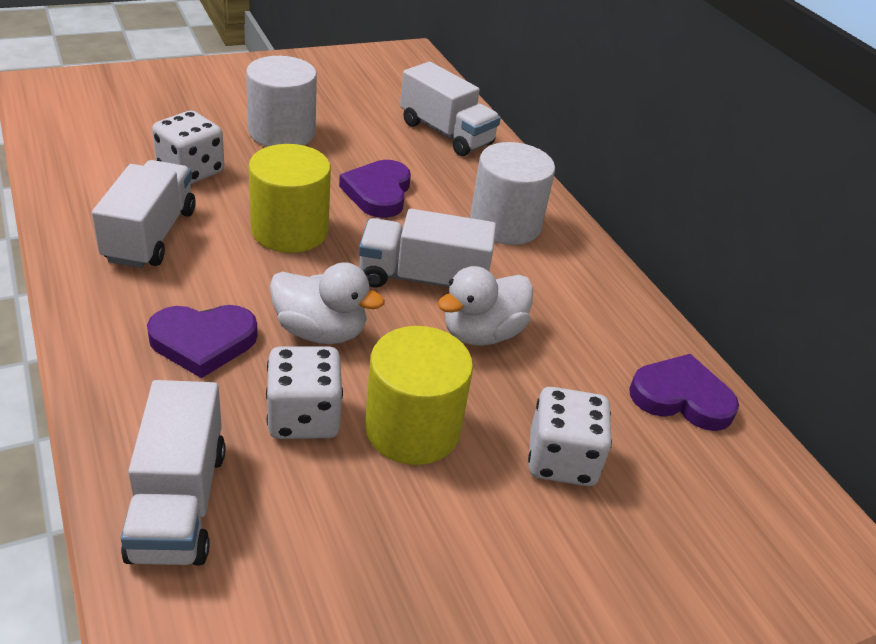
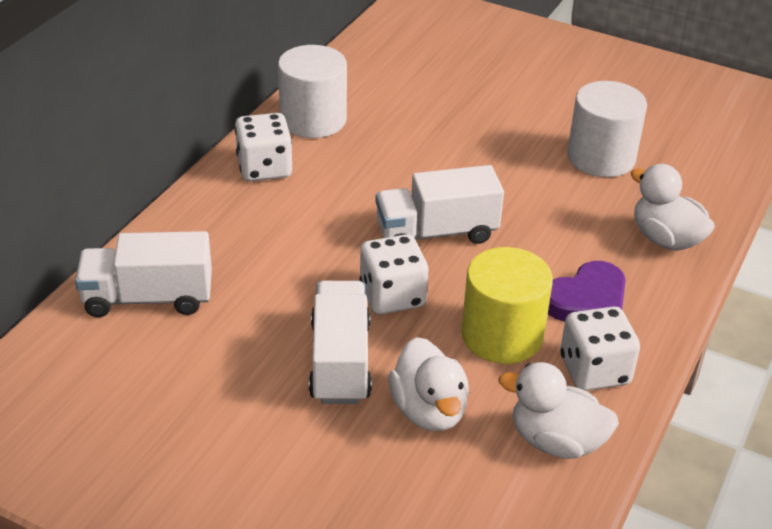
purple heart: 3 -> 1
white duck: 2 -> 3
white truck: 4 -> 3
yellow cylinder: 2 -> 1

